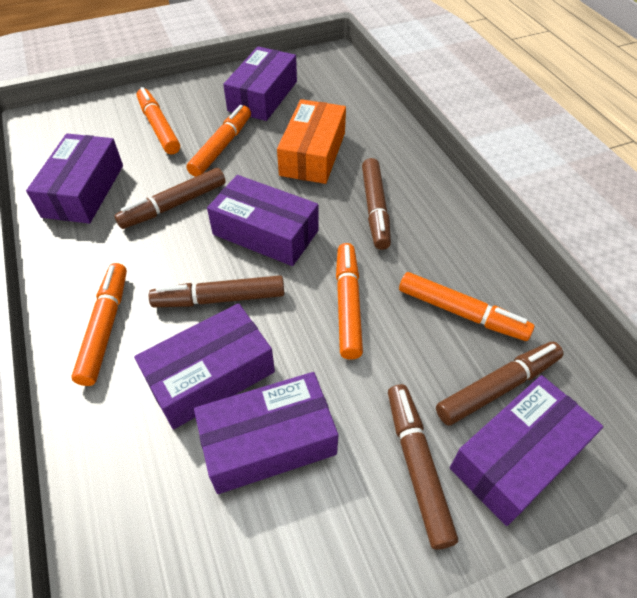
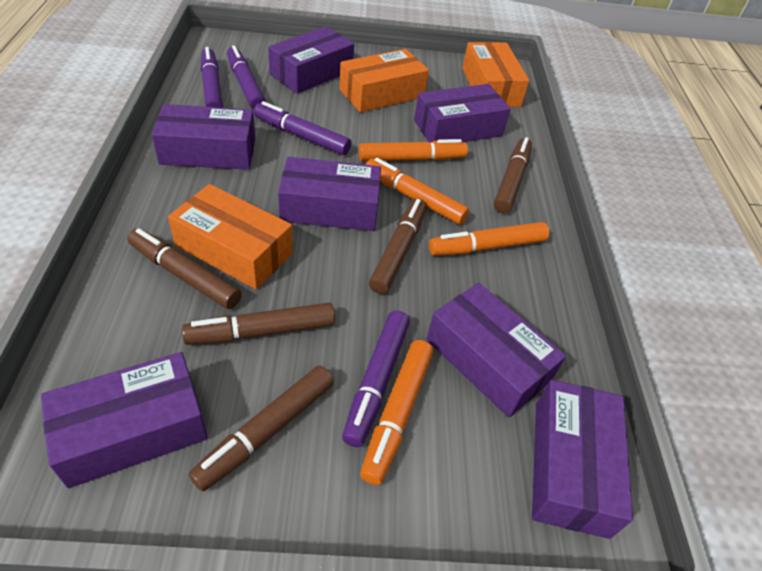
orange box: 1 -> 3
orange marker: 5 -> 4
purple box: 6 -> 7
purple marker: 0 -> 4

